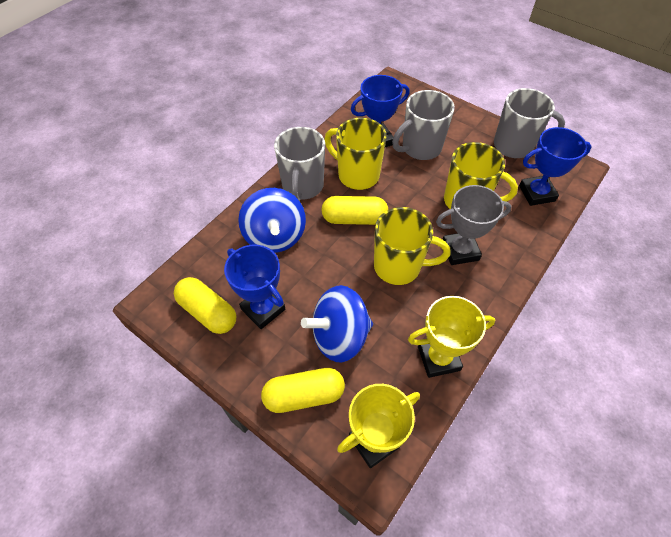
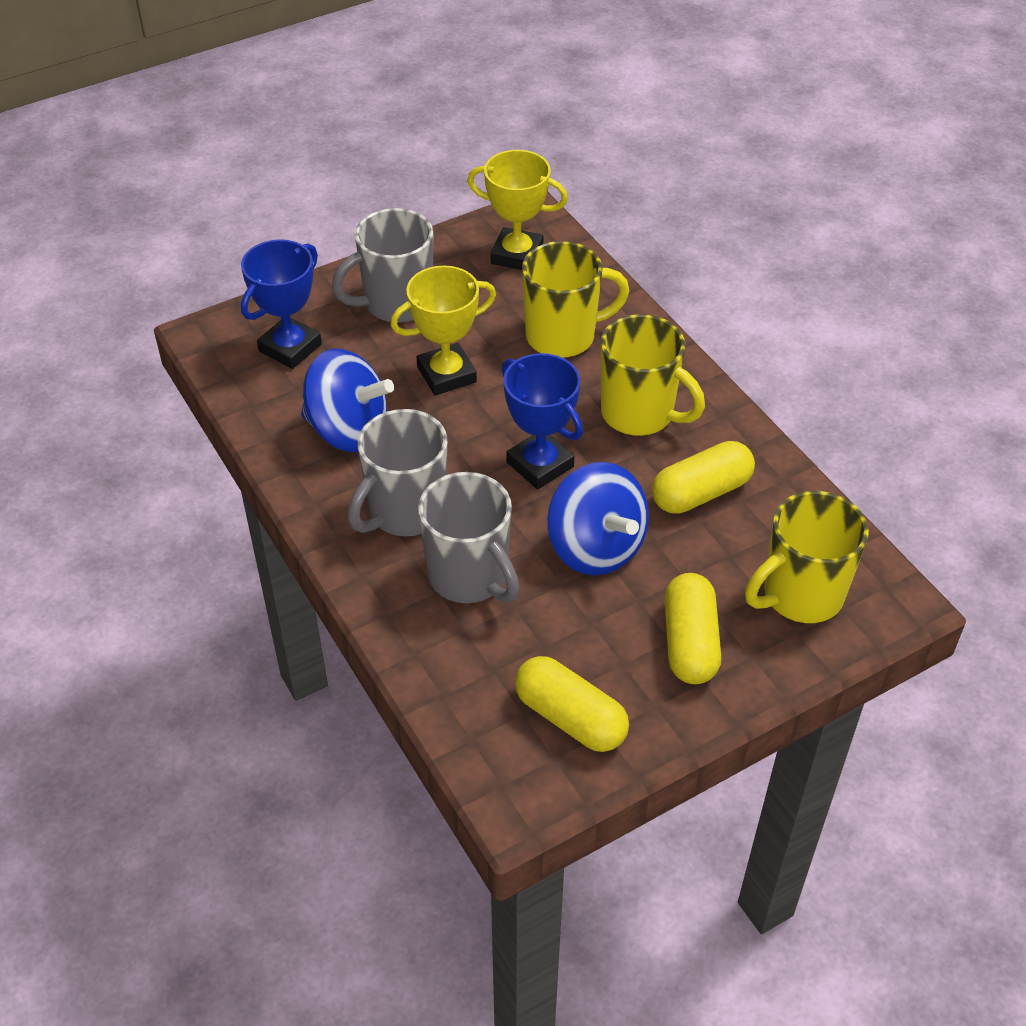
blue trophy: 3 -> 2
grey trophy: 1 -> 0

